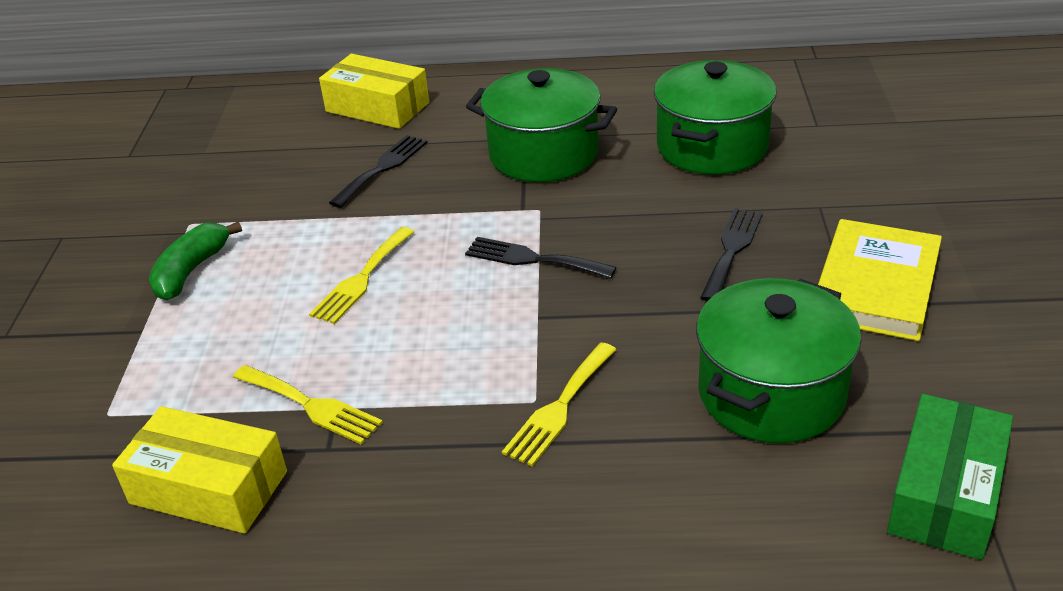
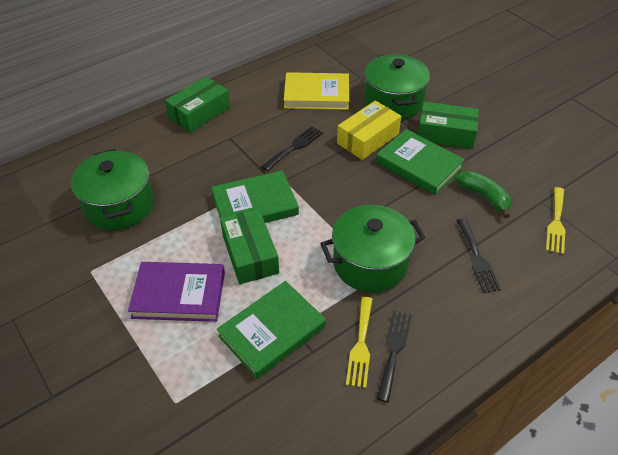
green book: 0 -> 3
green box: 1 -> 3
purple book: 0 -> 1
yellow box: 2 -> 1
yellow fork: 3 -> 2

